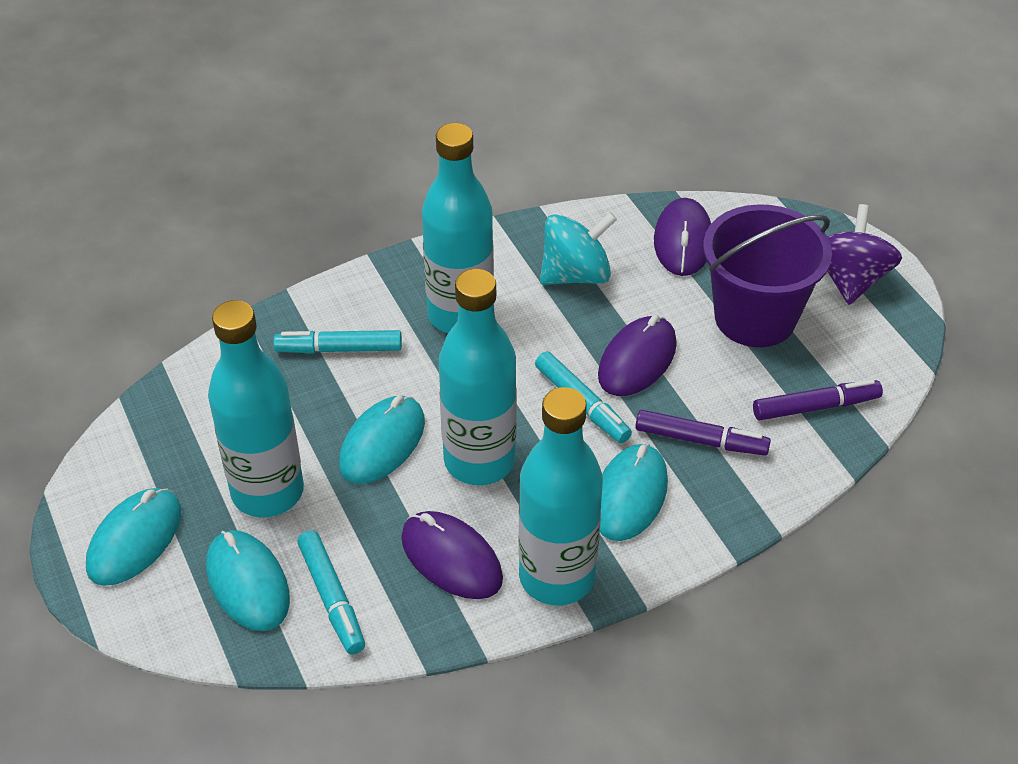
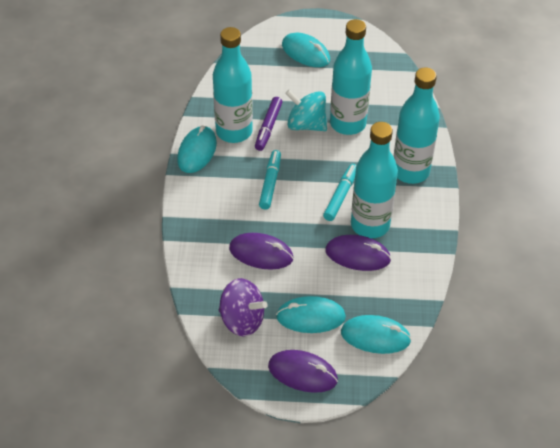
purple bucket: 1 -> 0
purple marker: 2 -> 1
turquoise marker: 3 -> 2

